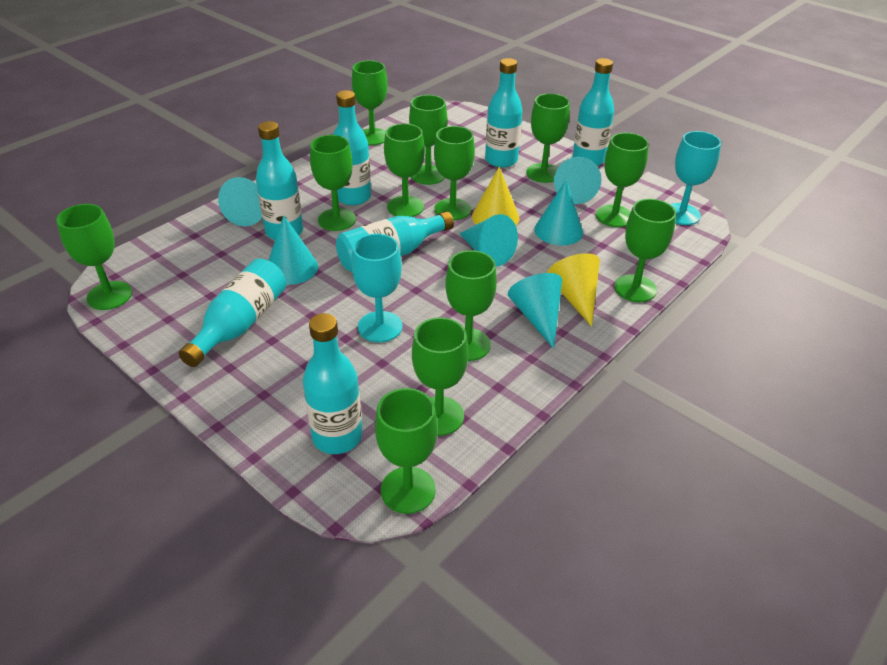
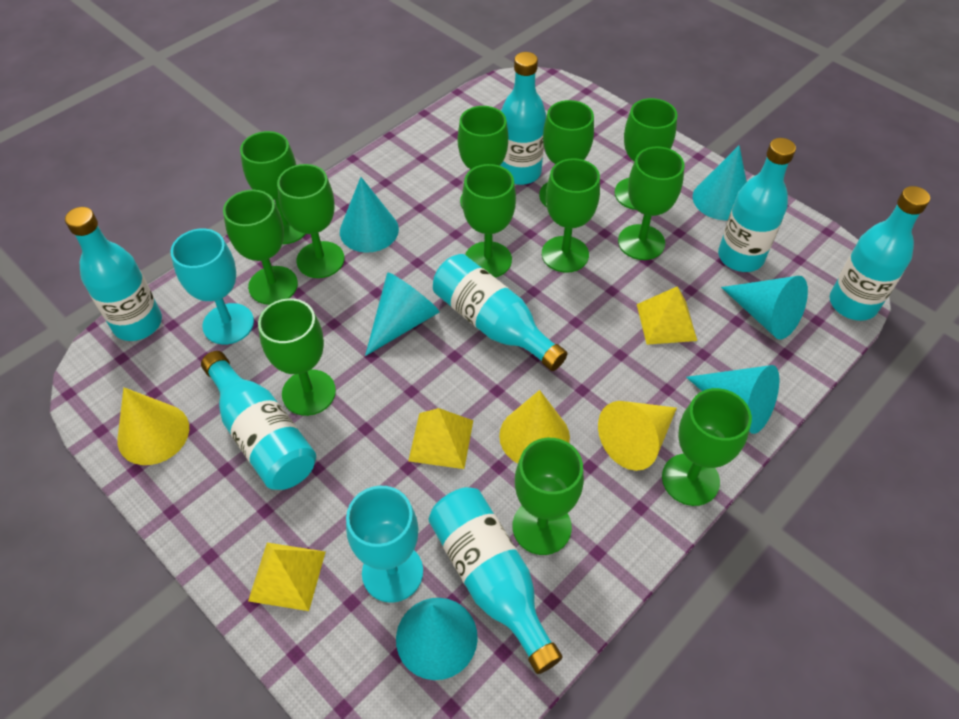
yellow cone: 2 -> 3
yellow pyramid: 0 -> 3

